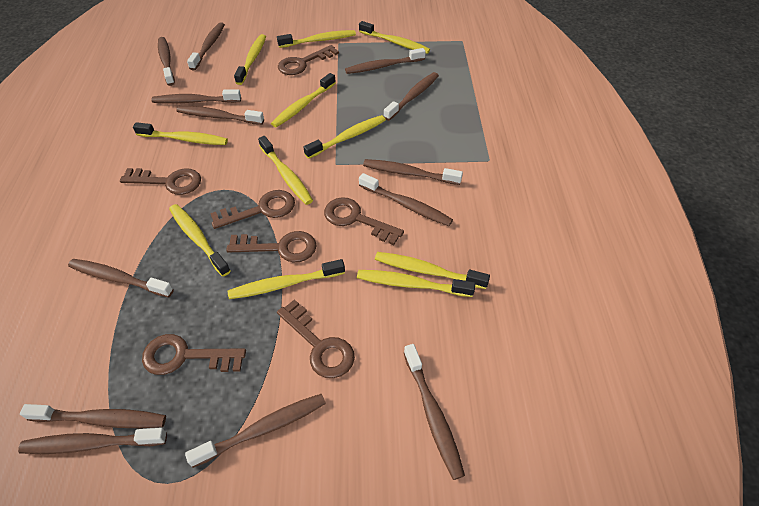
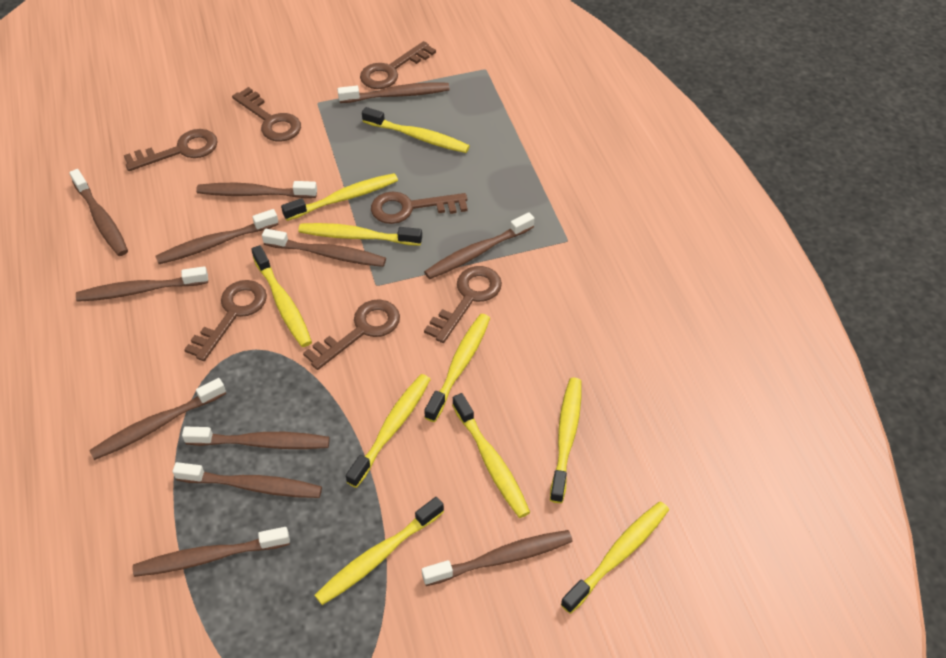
brown toothbrush: 13 -> 12
yellow toothbrush: 11 -> 10

